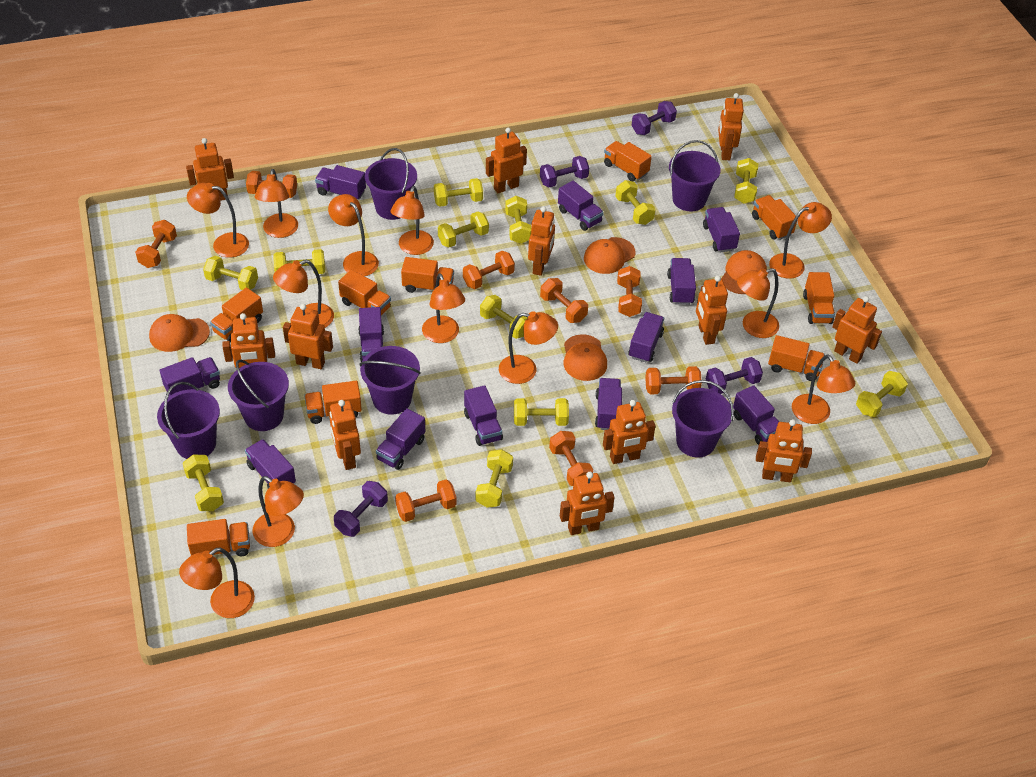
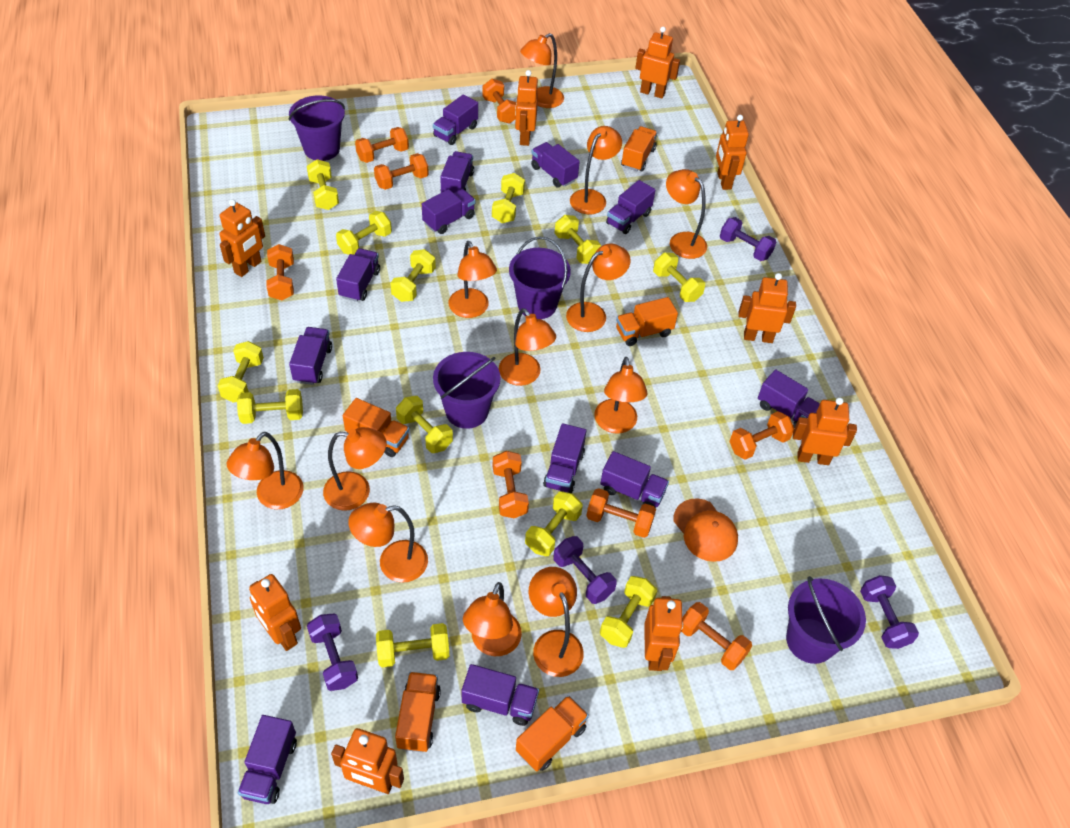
orange cap: 4 -> 1
orange robot: 12 -> 9
orange truck: 9 -> 5
purple bucket: 6 -> 4

